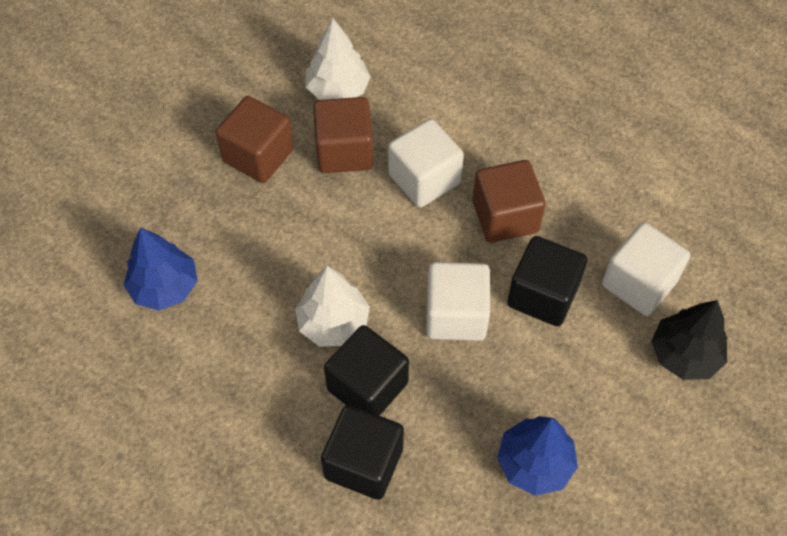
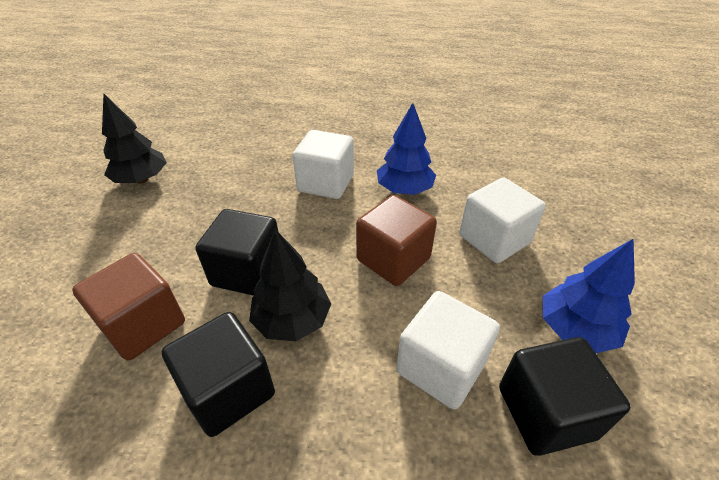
black tree: 1 -> 2
brown cube: 3 -> 2
white tree: 2 -> 0

